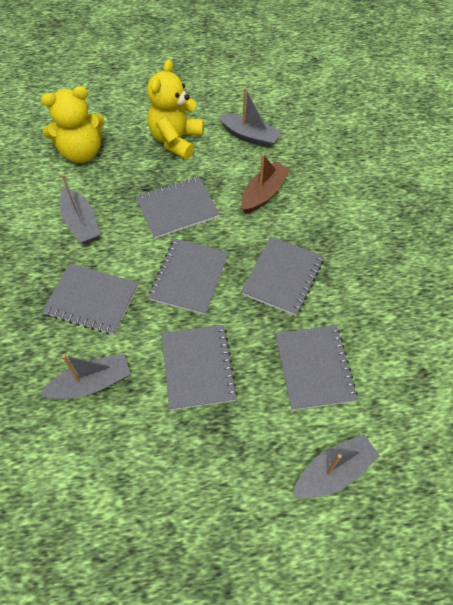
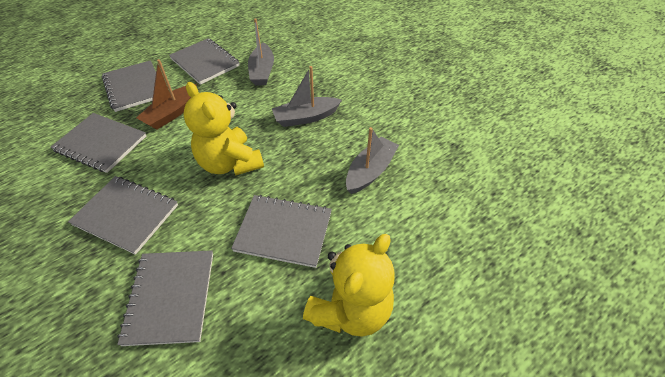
grey boat: 4 -> 3

